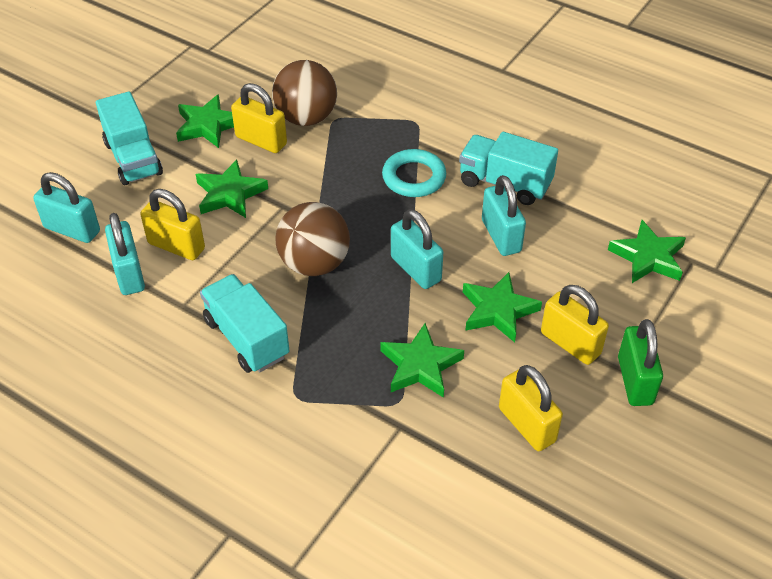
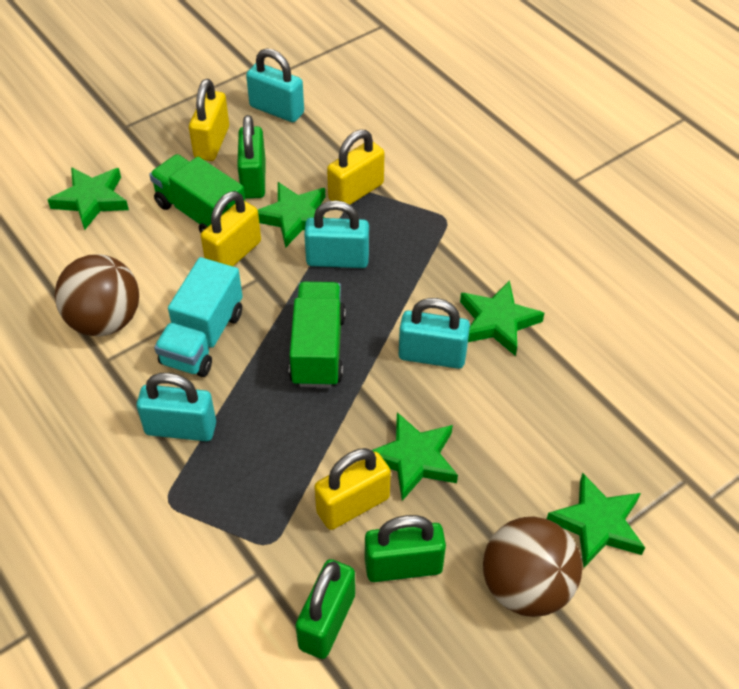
green padlock: 1 -> 3
green truck: 0 -> 2
turquoise ring: 1 -> 0
turquoise truck: 3 -> 1

